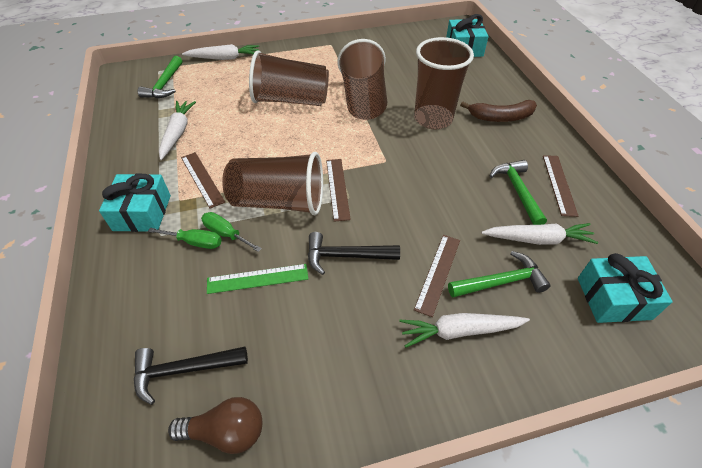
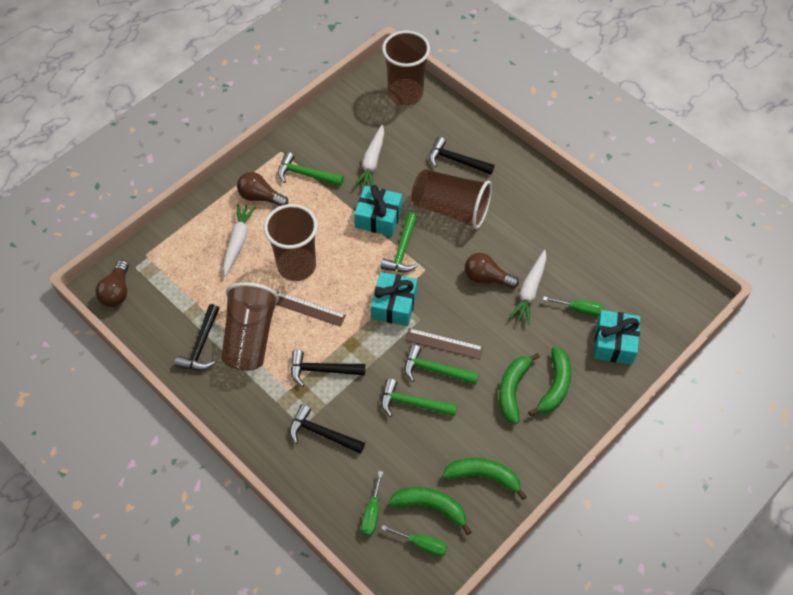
black hammer: 2 -> 4
brown banana: 1 -> 0
brown light bulb: 1 -> 3
brown ruler: 4 -> 2
green banana: 0 -> 4
green hammer: 3 -> 4
green ruler: 1 -> 0
green screwdriver: 2 -> 3
white carrot: 4 -> 3

